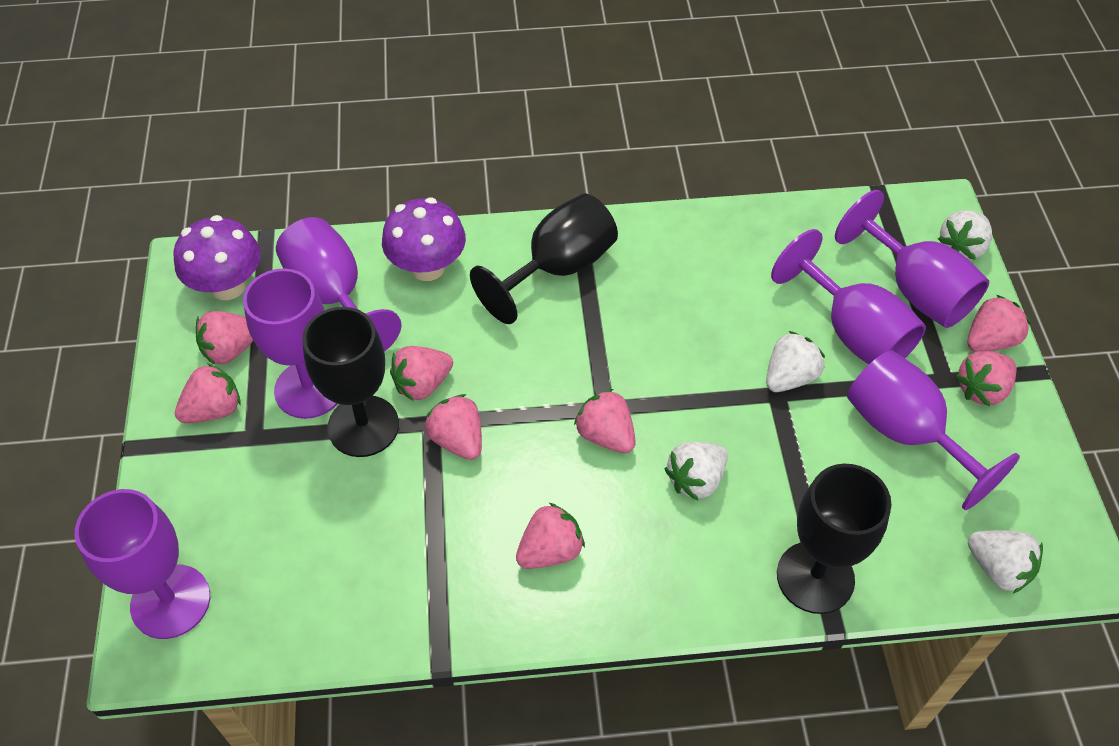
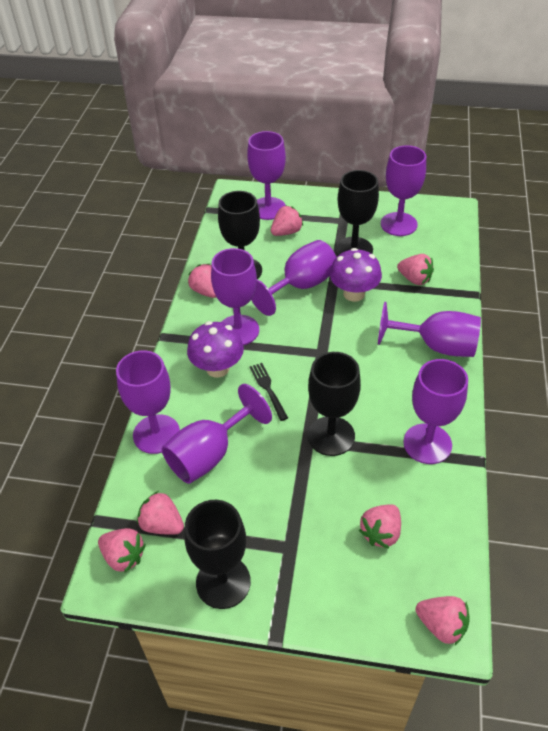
black fork: 0 -> 1
black goblet: 3 -> 4
pink strawberry: 8 -> 7
purple goblet: 6 -> 8
white strawberry: 4 -> 0

